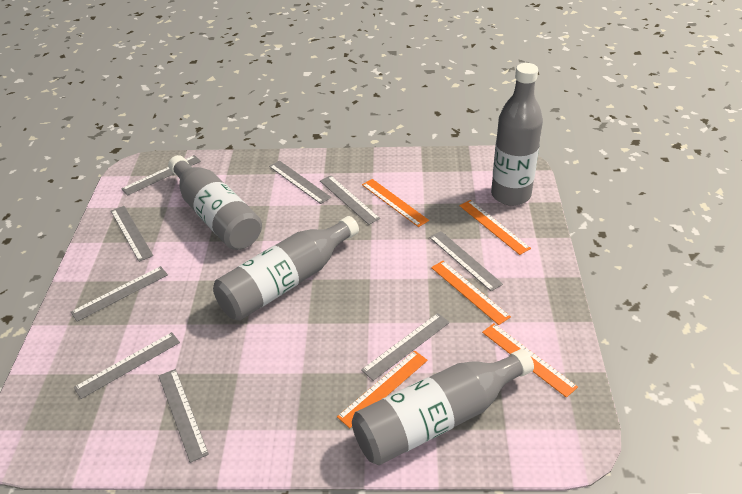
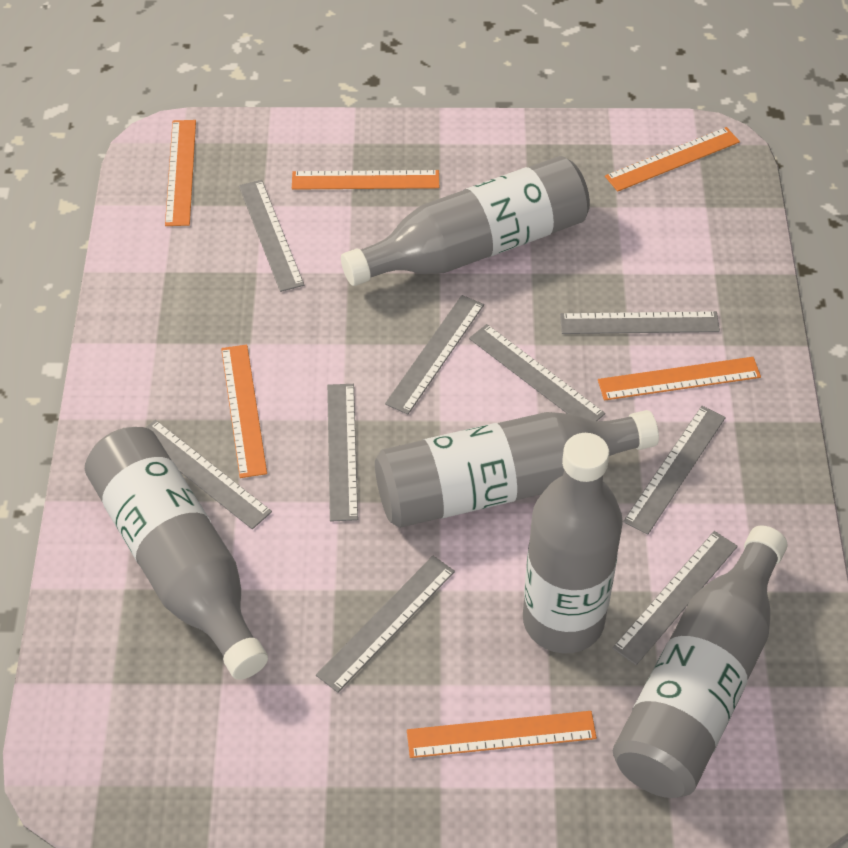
grey bottle: 4 -> 5
orange ruler: 5 -> 6

